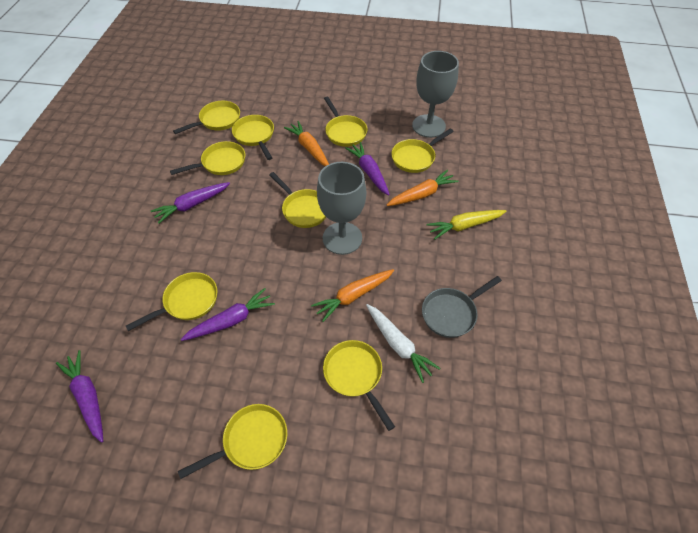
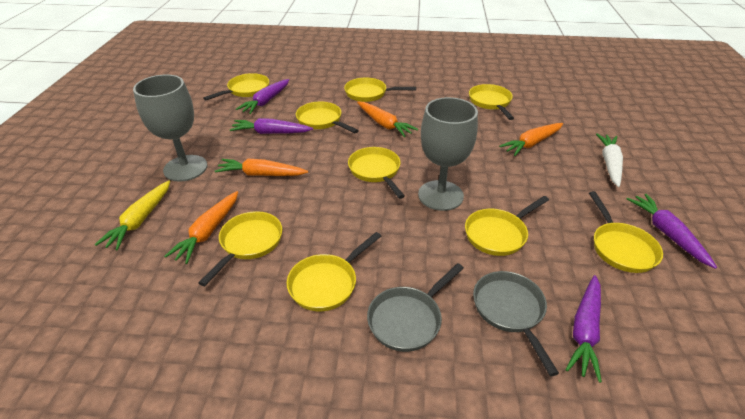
grey pan: 1 -> 2
orange carrot: 3 -> 4

